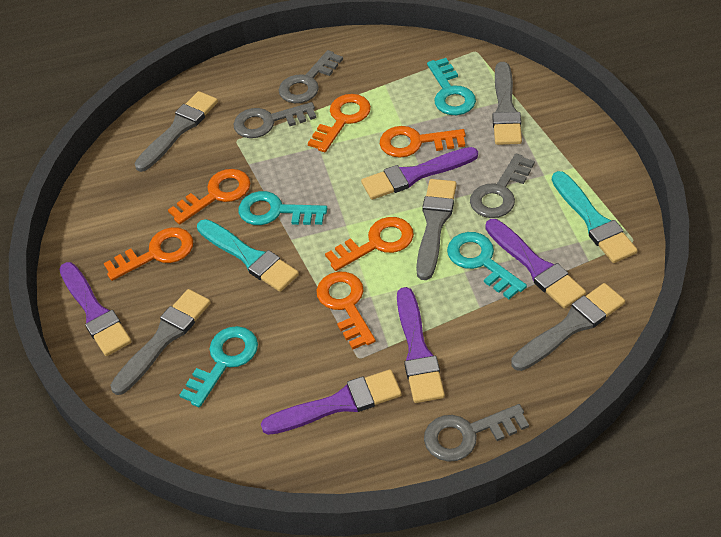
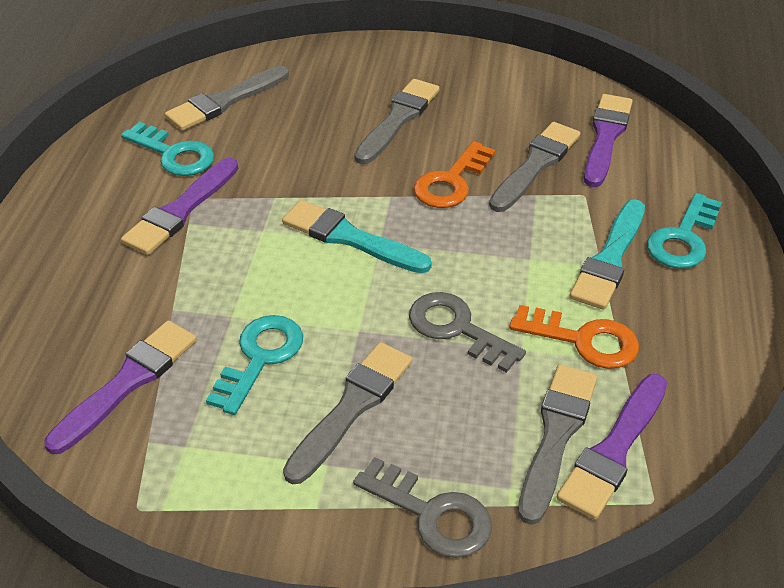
grey key: 4 -> 2
orange key: 6 -> 2
purple brush: 5 -> 4
turquoise key: 4 -> 3

